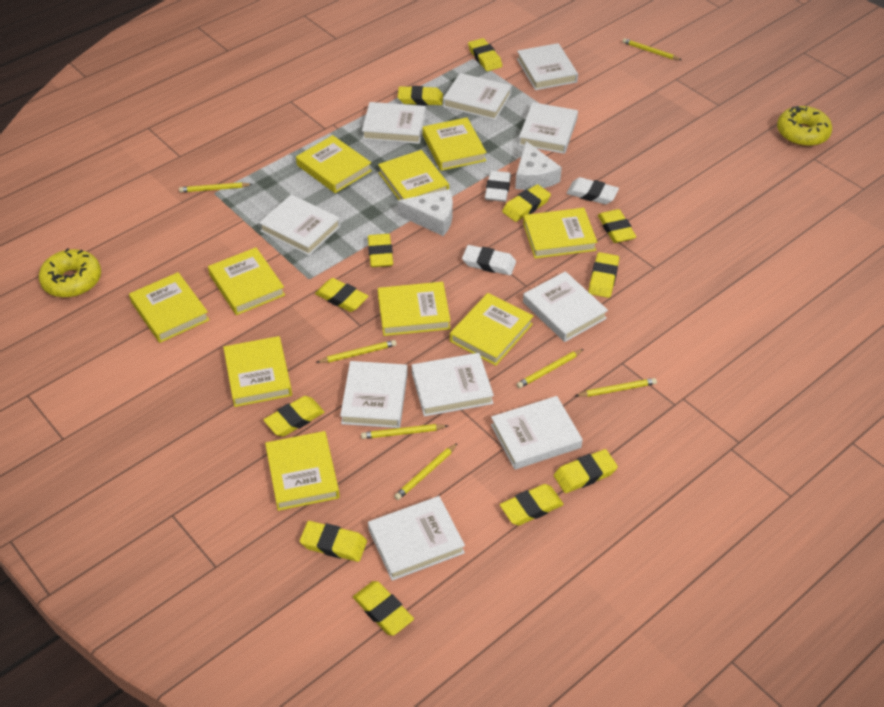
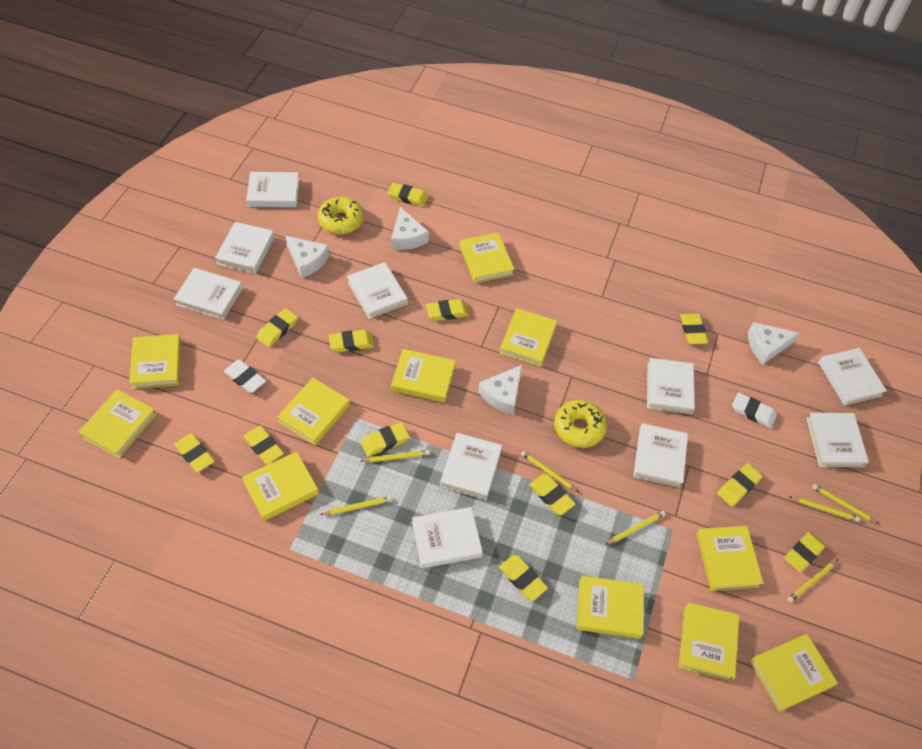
white cheese: 2 -> 4
white eraser: 3 -> 2
yellow book: 10 -> 11

